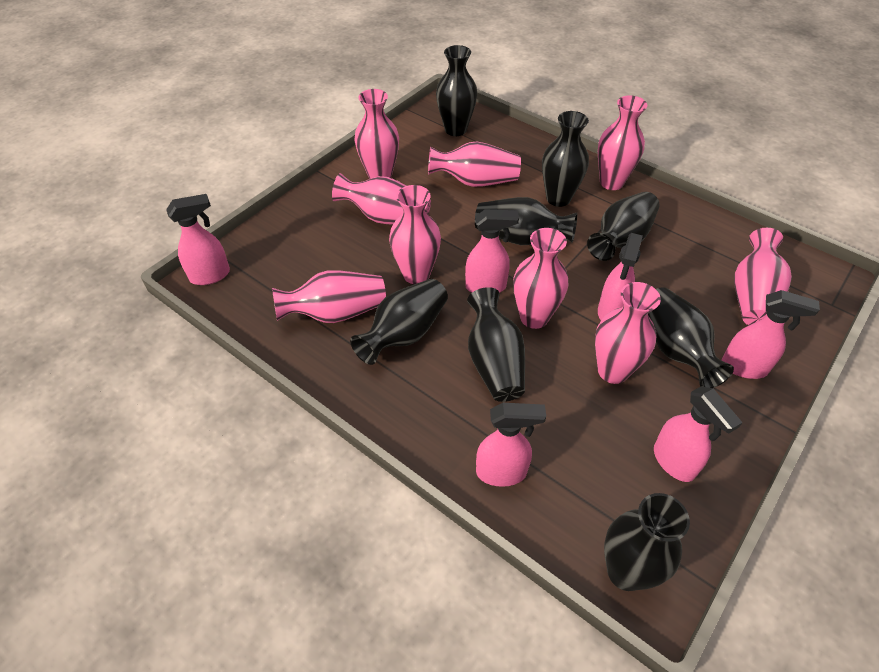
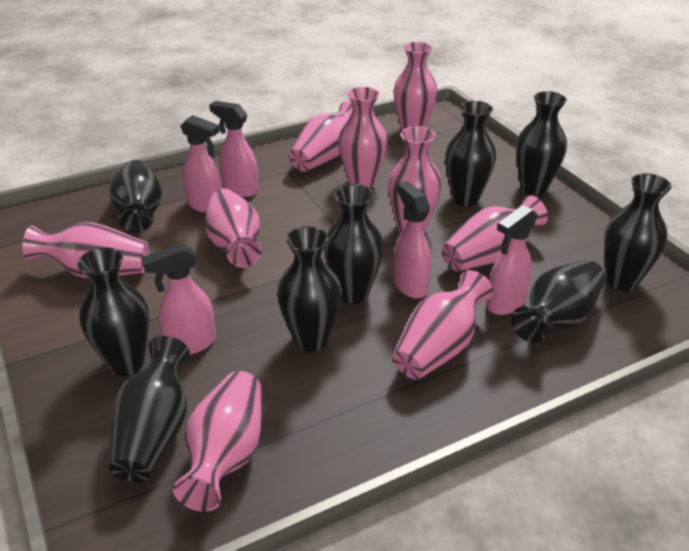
black vase: 8 -> 9
pink spray bottle: 6 -> 5

